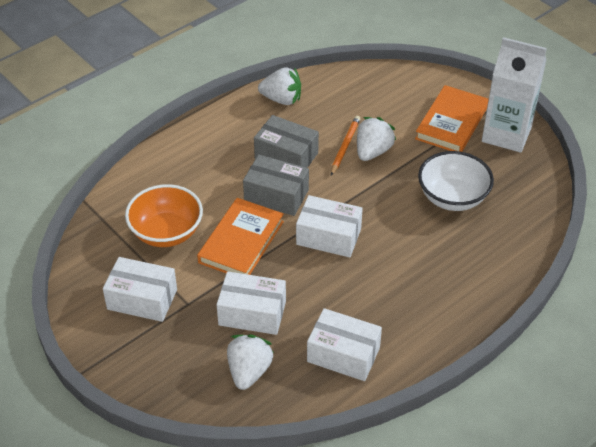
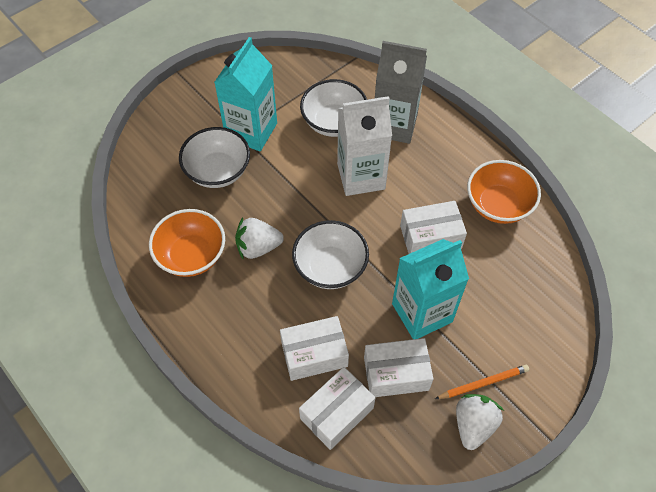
grey box: 2 -> 0
grey carton: 0 -> 1
orange book: 2 -> 0
orange bowl: 1 -> 2
turquoise carton: 0 -> 2
white bowl: 1 -> 3
white strawberry: 3 -> 2

